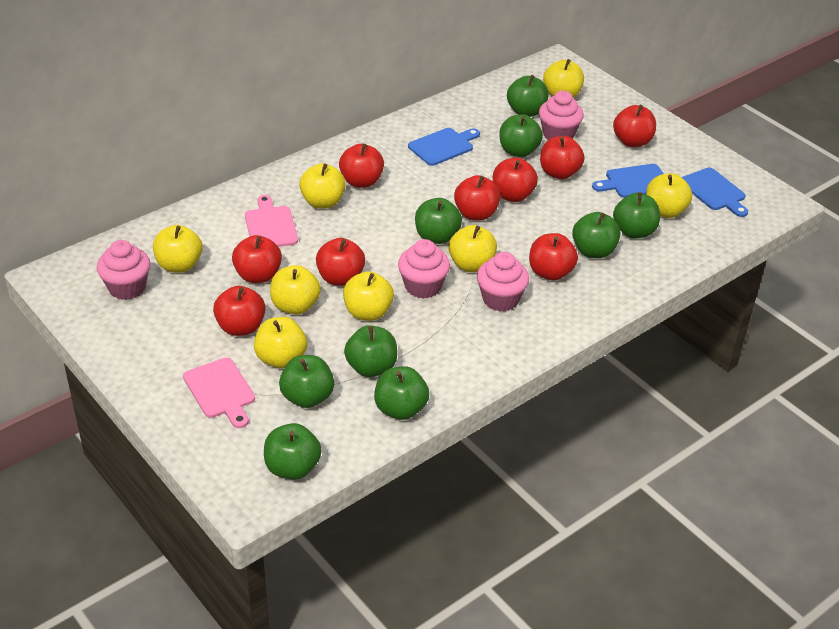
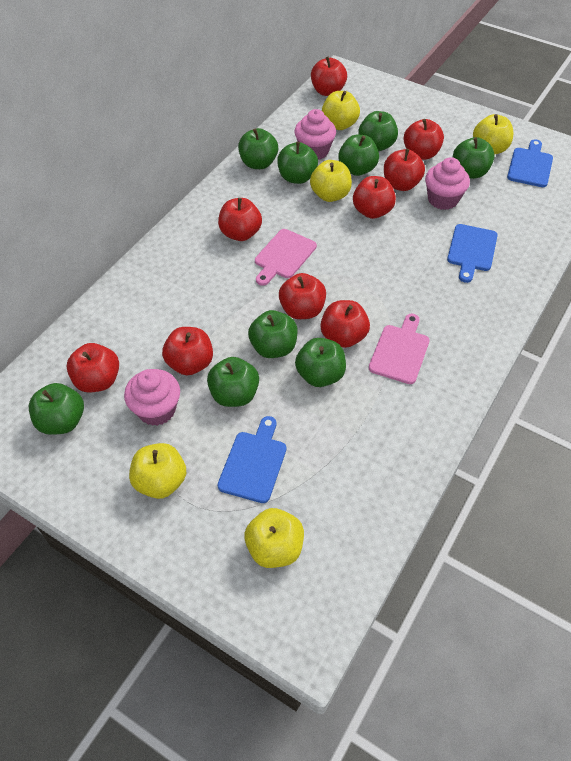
pink cupcake: 4 -> 3
yellow apple: 8 -> 5

